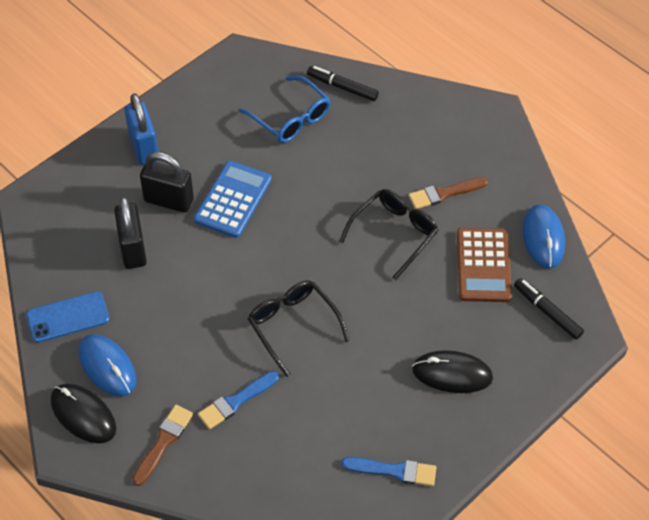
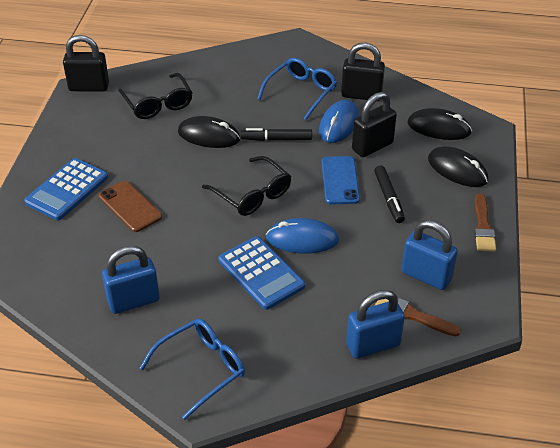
black mouse: 2 -> 3
black padlock: 2 -> 3
blue brush: 2 -> 0
blue calculator: 1 -> 2
blue glasses: 1 -> 2
blue padlock: 1 -> 3
brown calculator: 1 -> 0
brown phone: 0 -> 1

